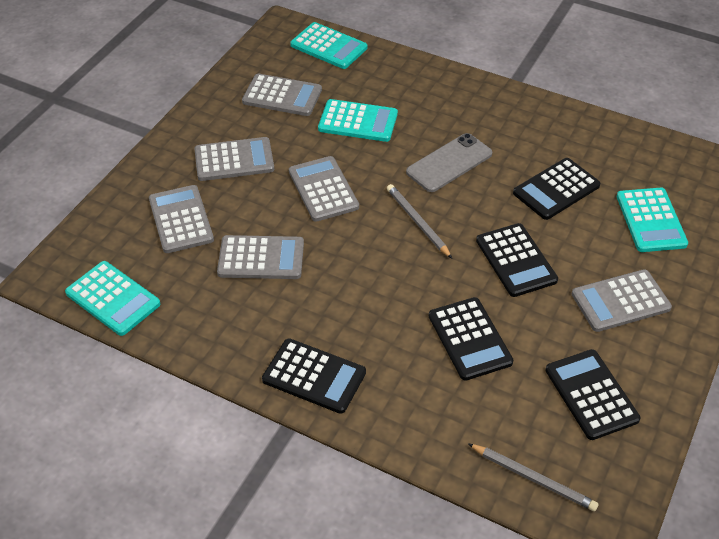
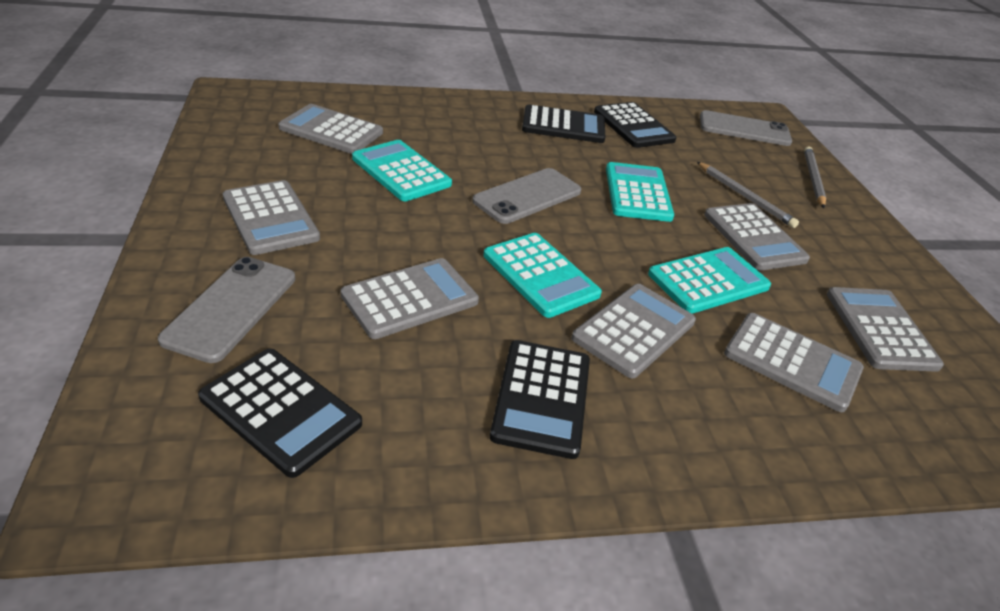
black calculator: 5 -> 4
grey calculator: 6 -> 7
grey phone: 1 -> 3

